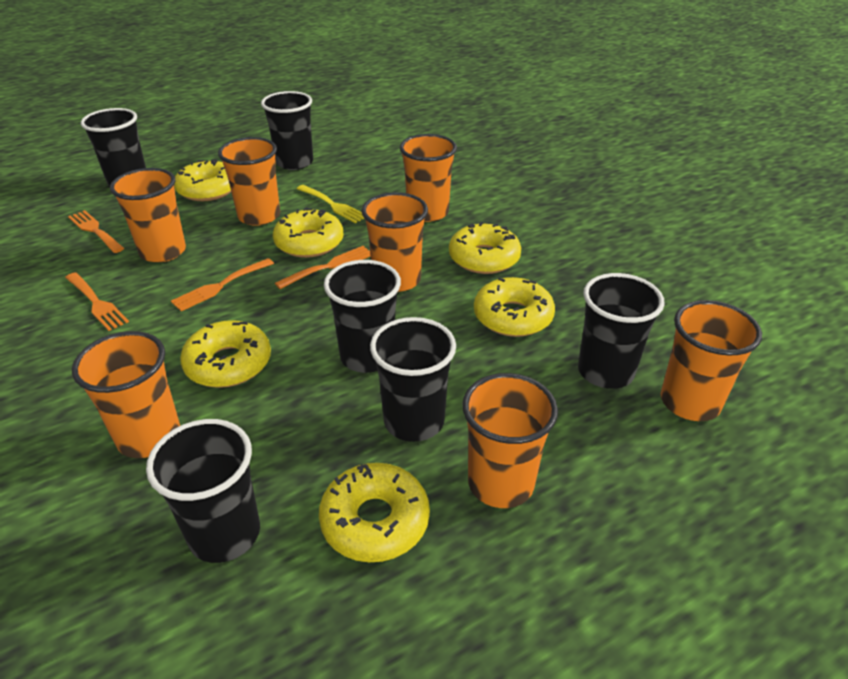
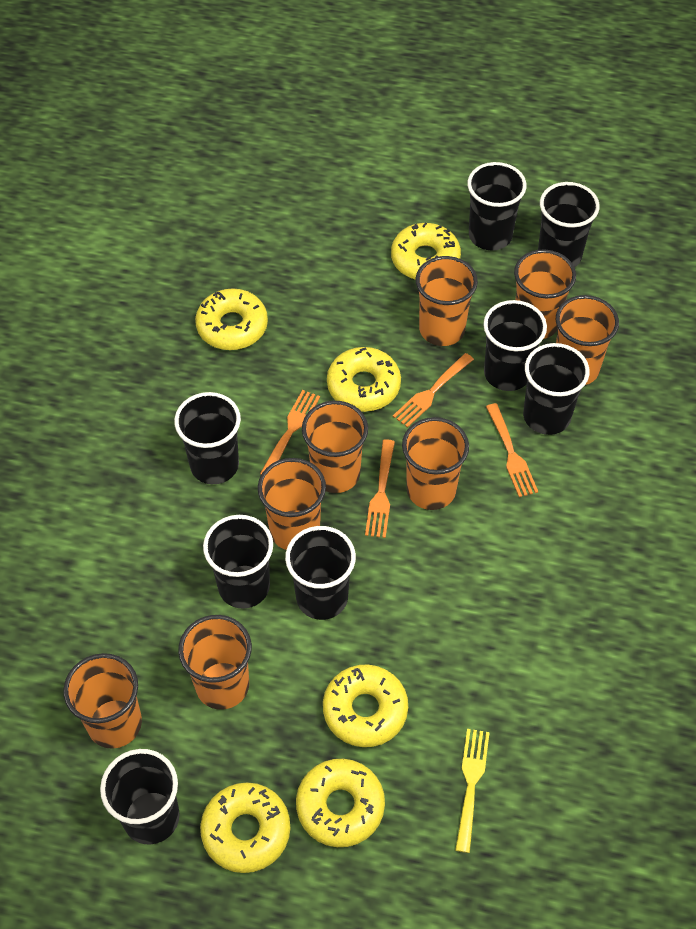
black cup: 6 -> 8
orange cup: 7 -> 8

